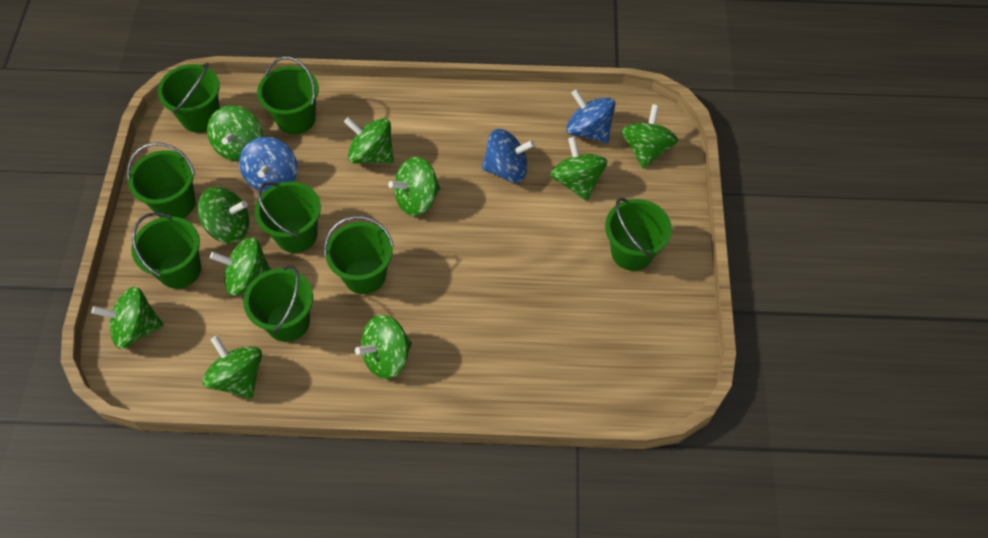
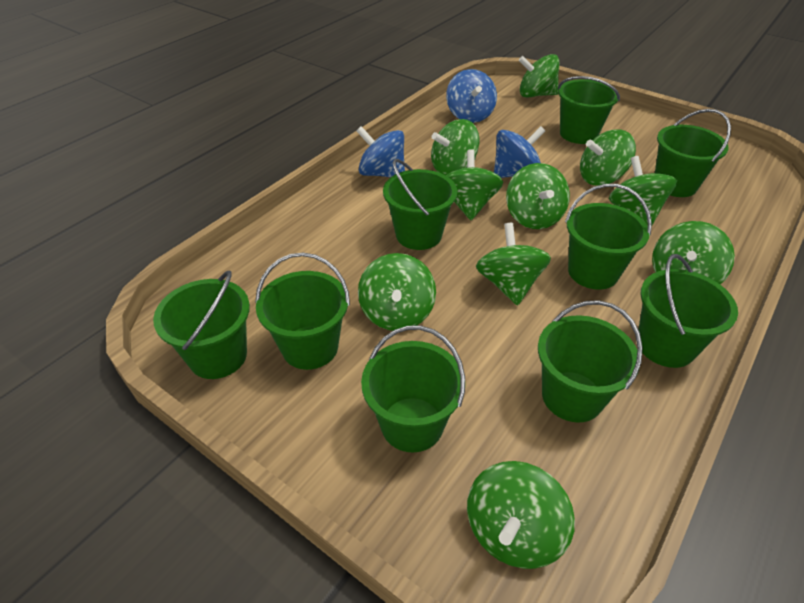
green bucket: 8 -> 9

